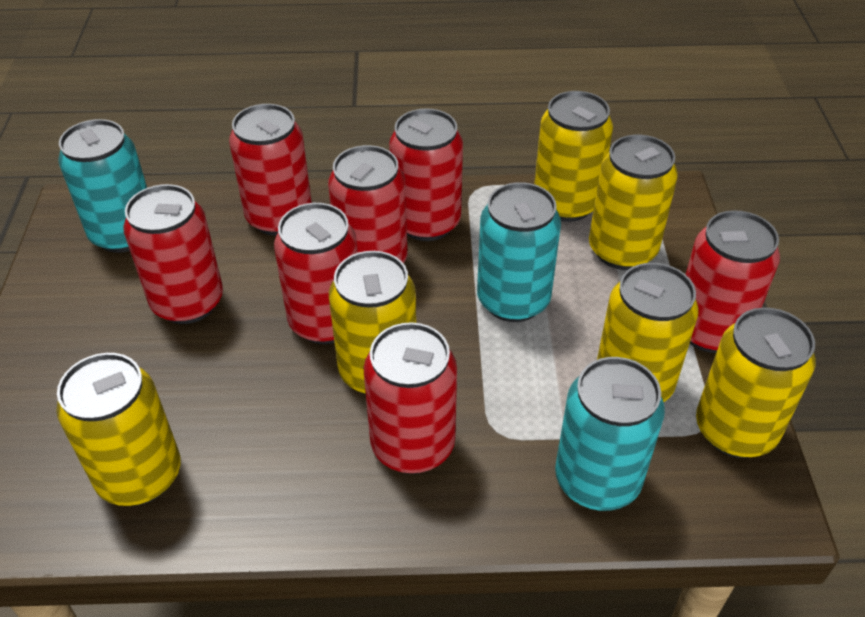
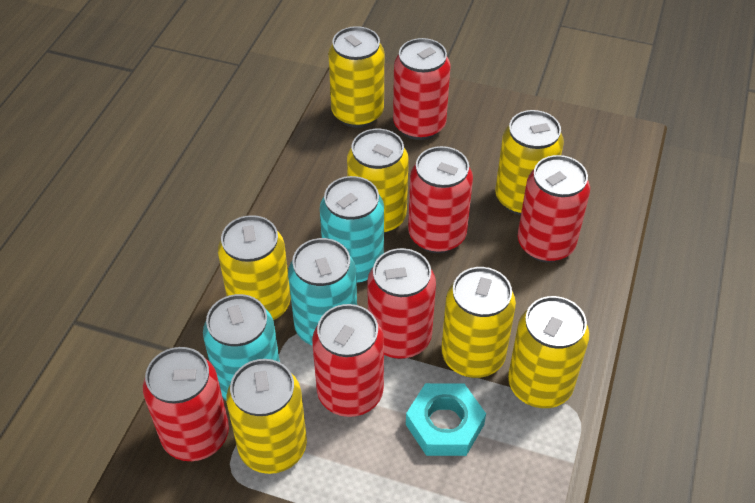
red can: 7 -> 6
turquoise nut: 0 -> 1
yellow can: 6 -> 7

